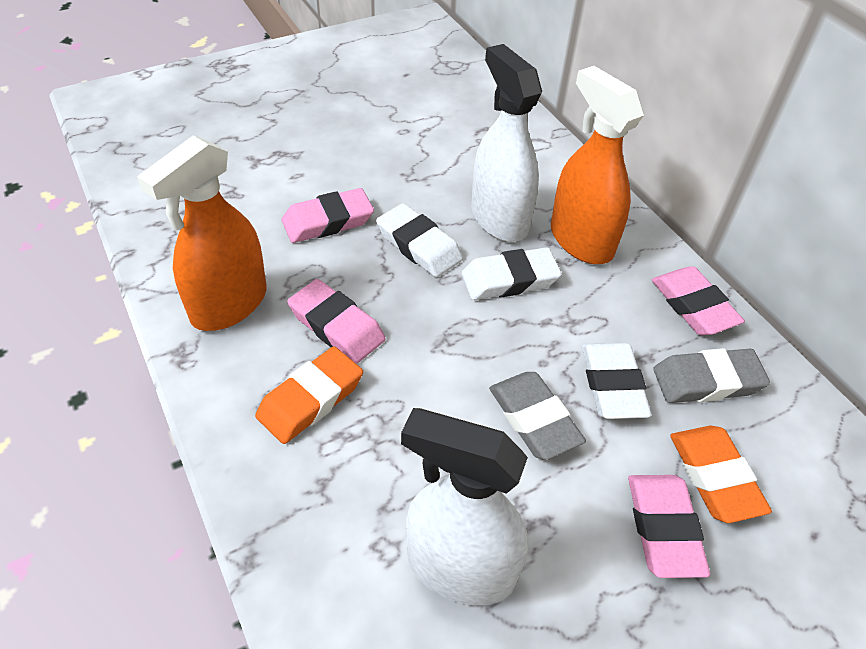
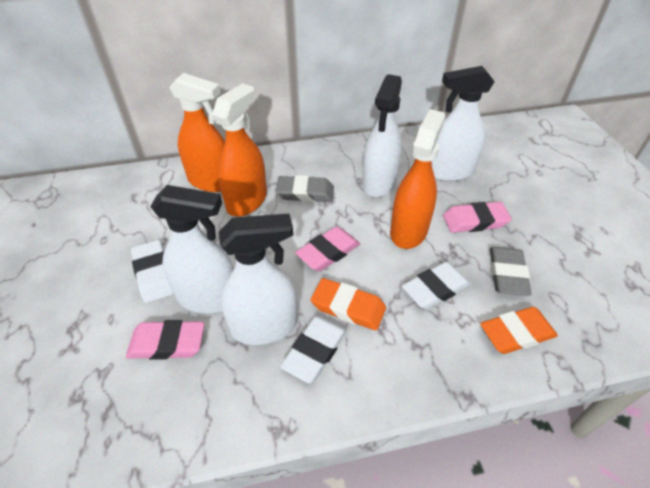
orange spray bottle: 2 -> 3
pink eraser: 4 -> 3
white spray bottle: 2 -> 4

